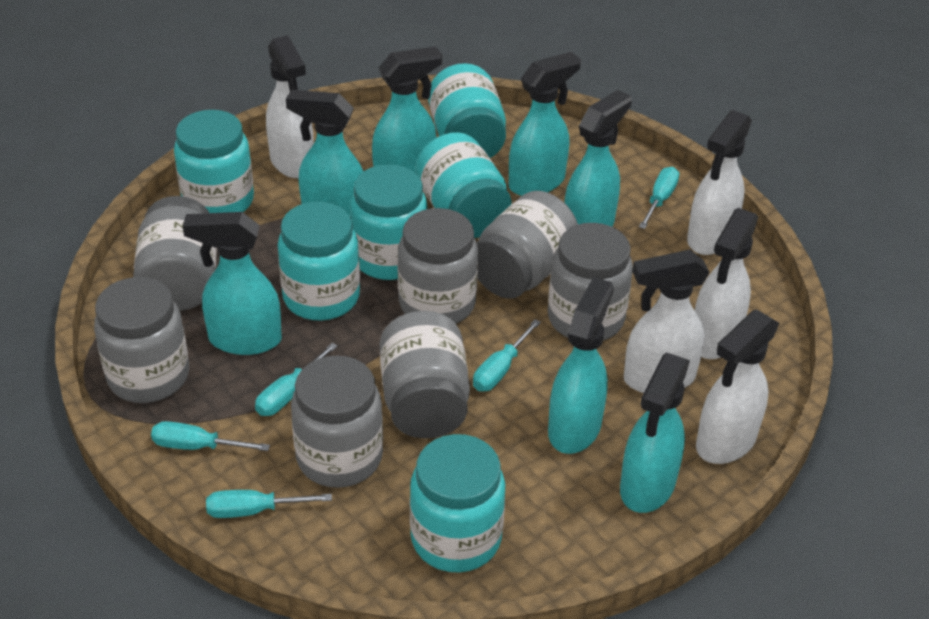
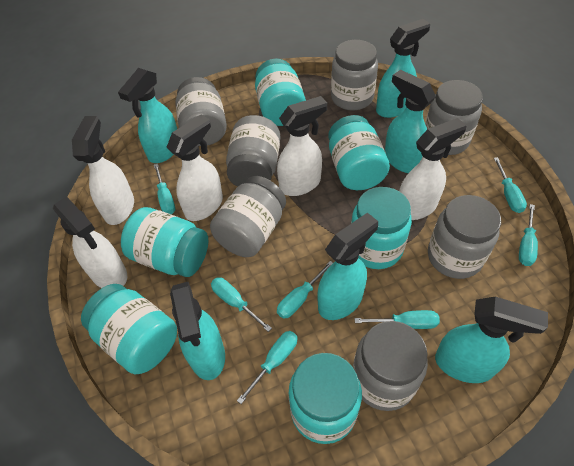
turquoise screwdriver: 5 -> 7
turquoise spray bottle: 7 -> 6

